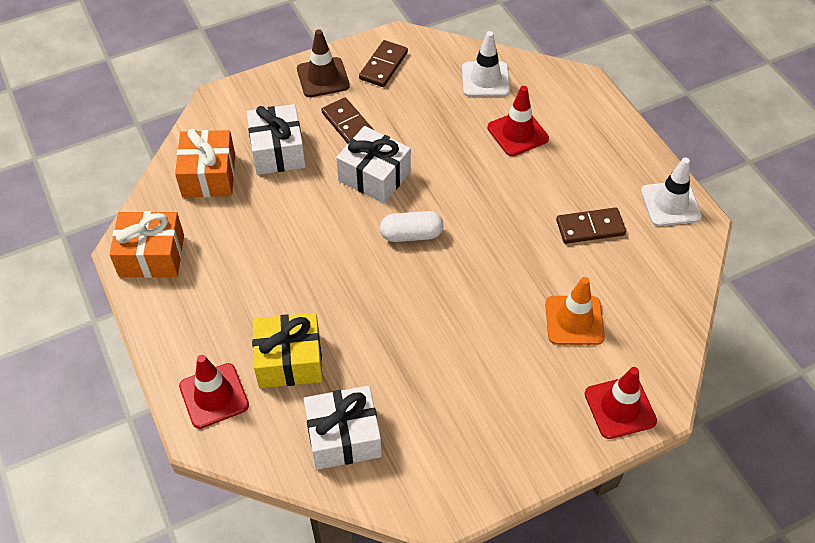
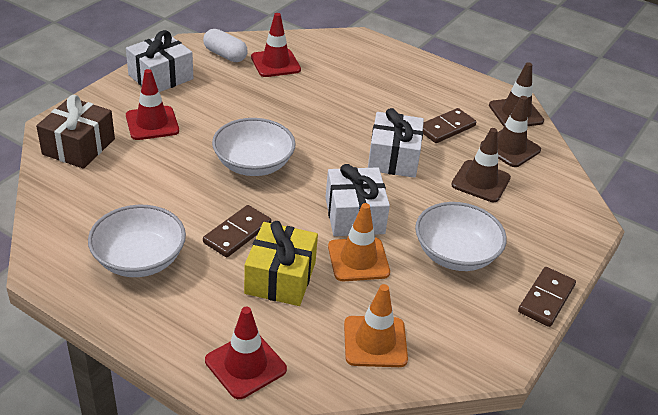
brown gift: 0 -> 1
brown traffic cone: 1 -> 3
orange gift: 2 -> 0
orange traffic cone: 1 -> 2
white bowl: 0 -> 3
white traffic cone: 2 -> 0

